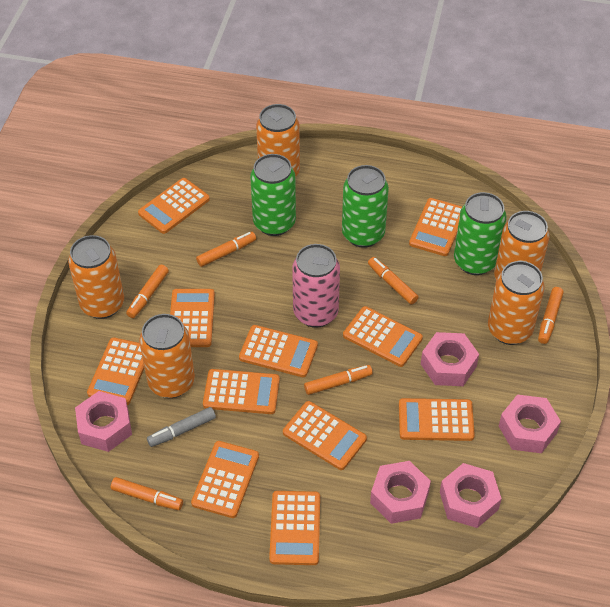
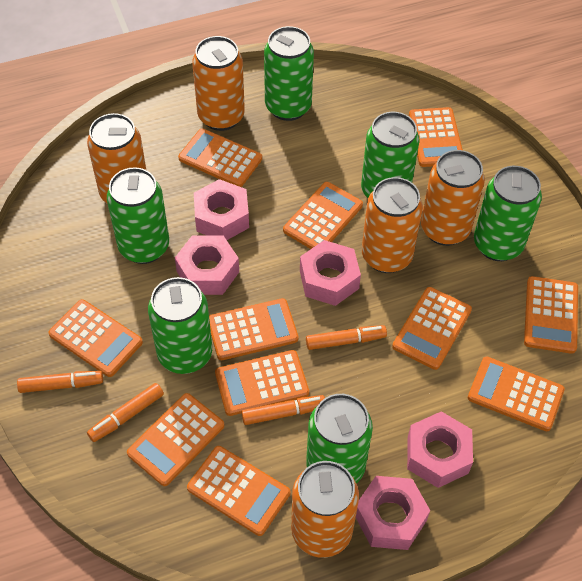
green can: 3 -> 6
grey marker: 1 -> 0
orange marker: 6 -> 4
pink can: 1 -> 0

